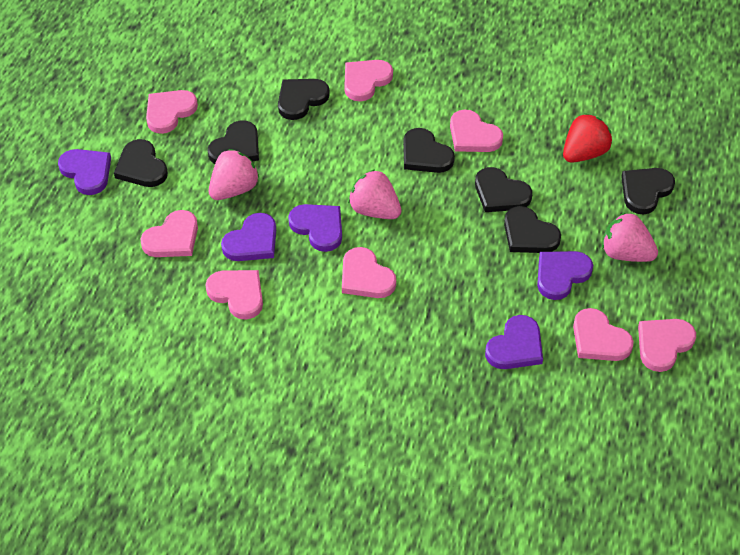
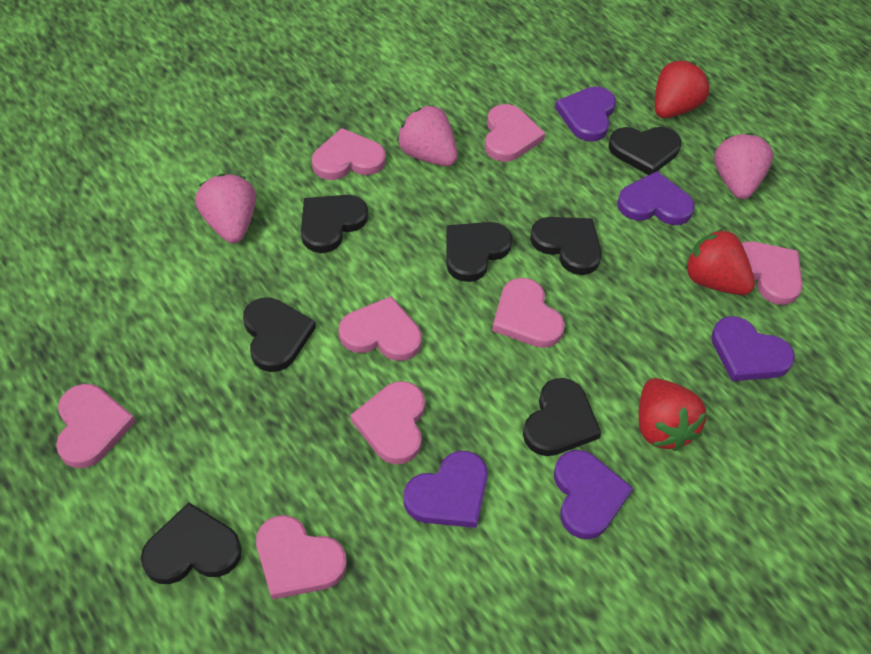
red strawberry: 1 -> 3

